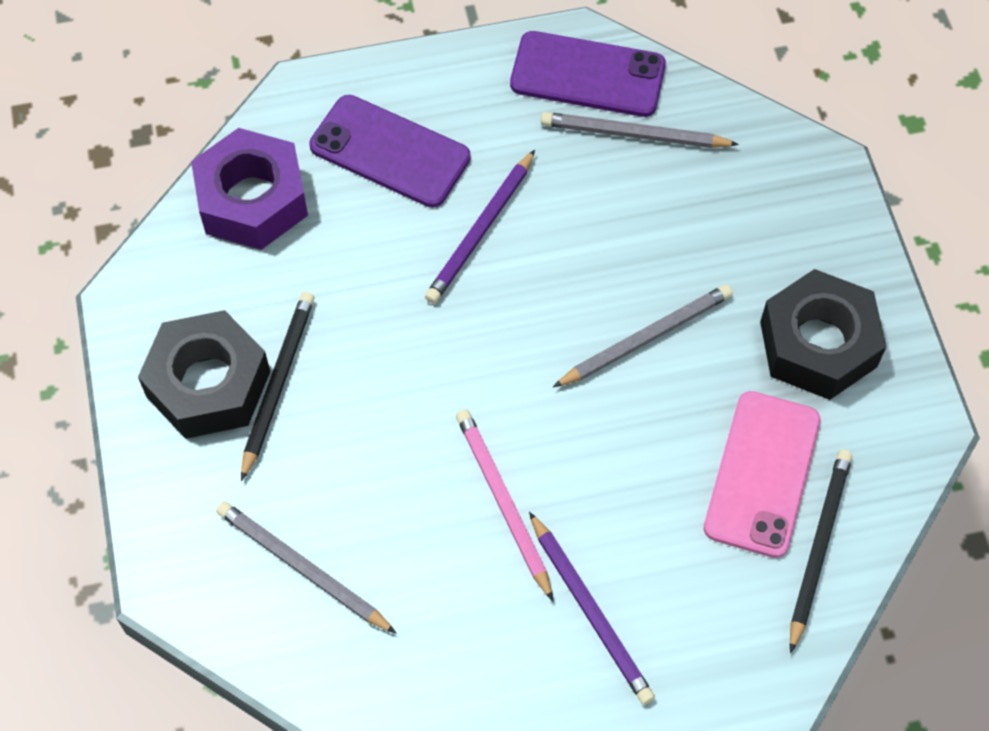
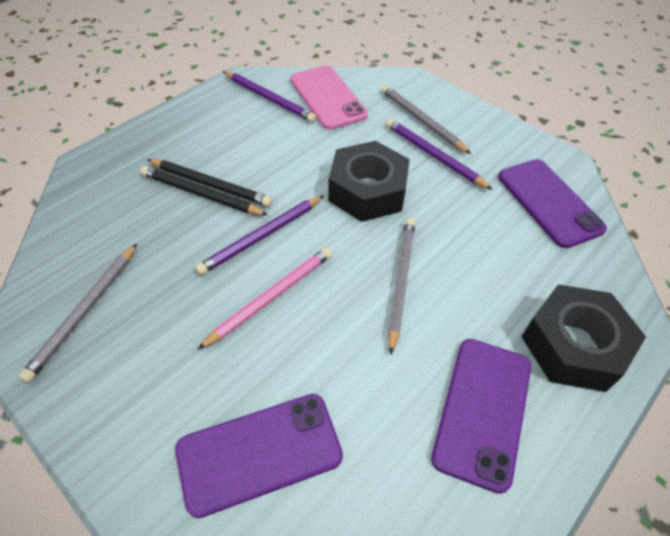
purple nut: 1 -> 0
purple pencil: 2 -> 3
purple phone: 2 -> 3

